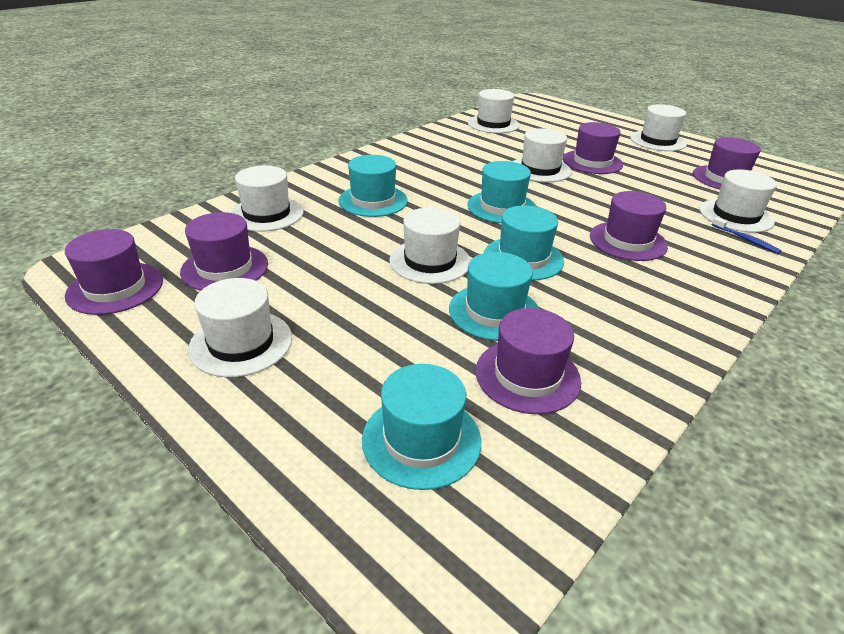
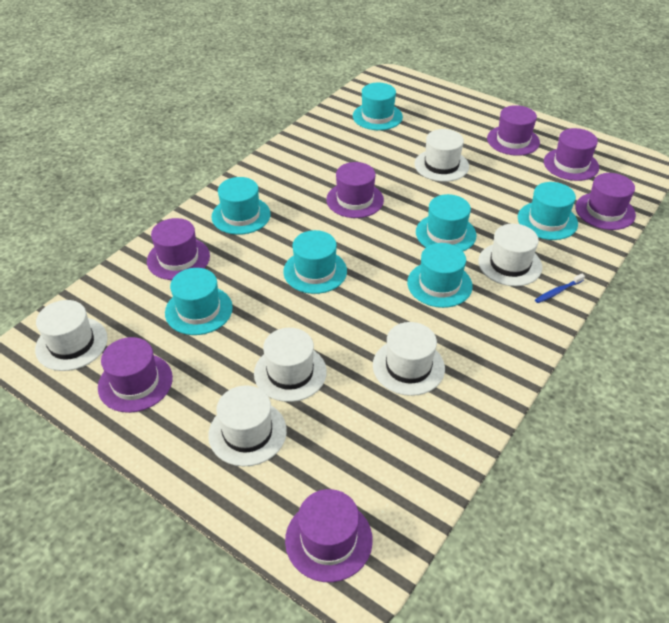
purple hat: 6 -> 7
turquoise hat: 5 -> 7
white hat: 7 -> 6

